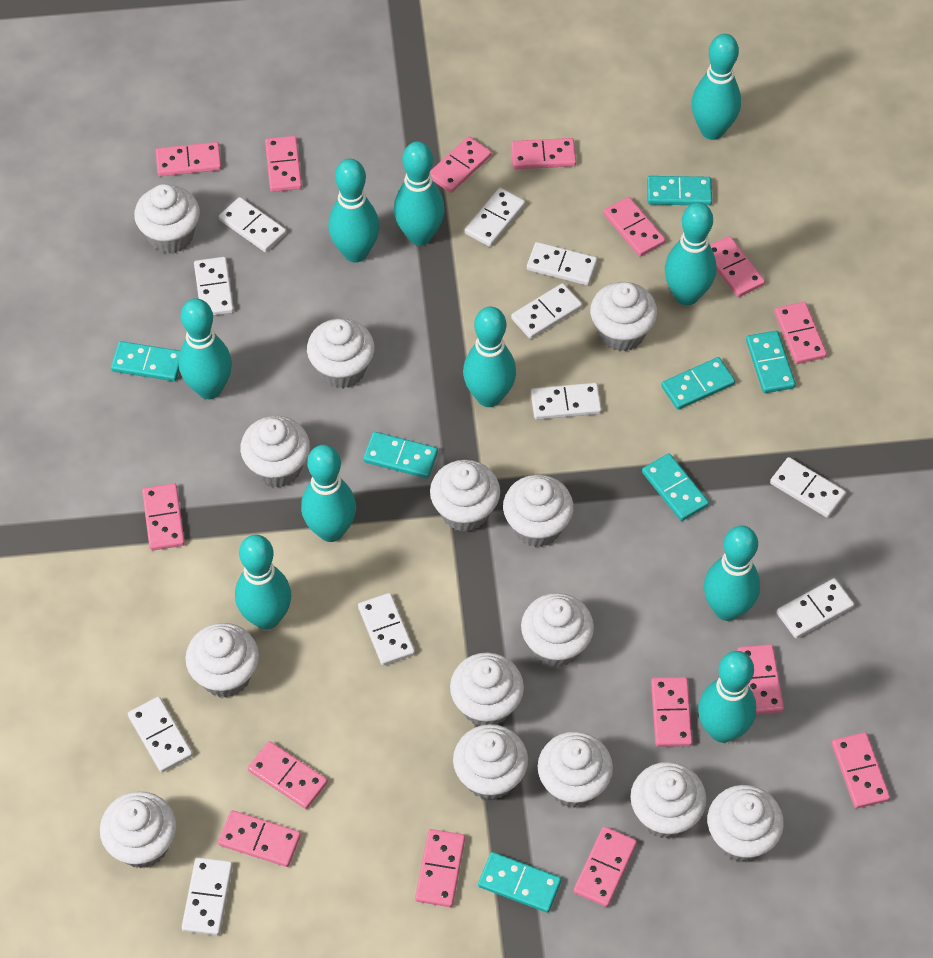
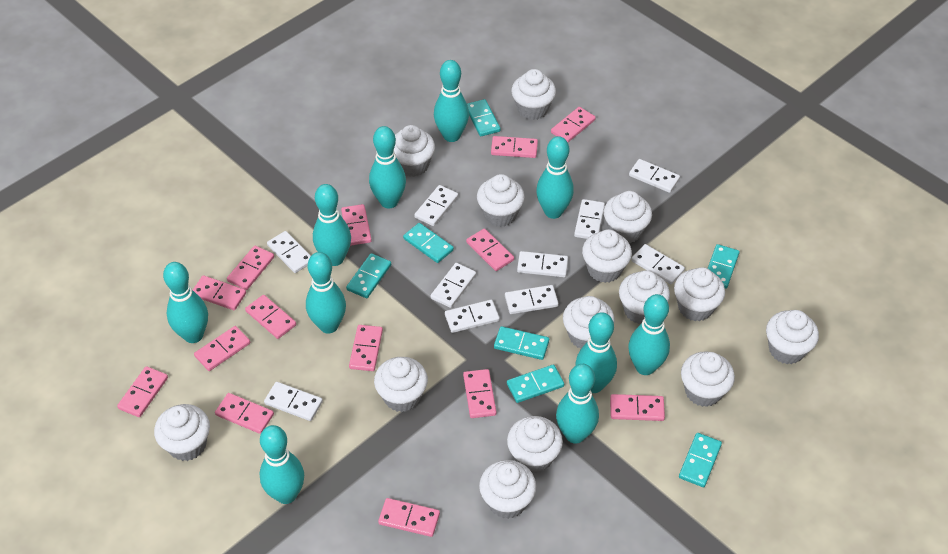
pink domino: 15 -> 14
white domino: 11 -> 10

